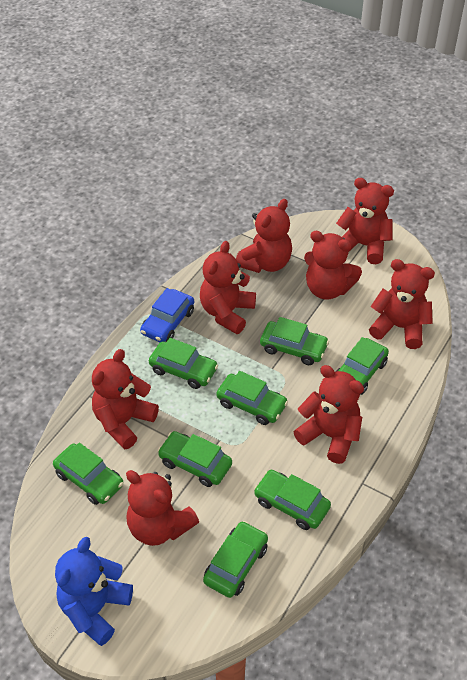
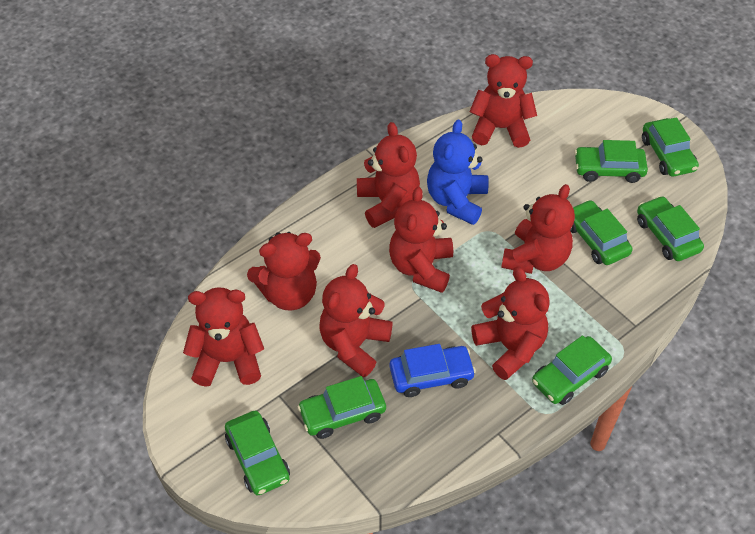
green car: 8 -> 7

